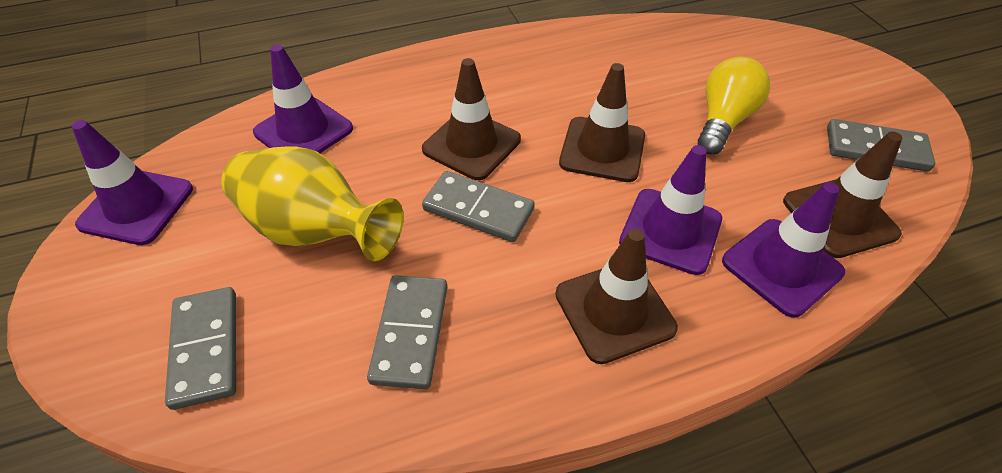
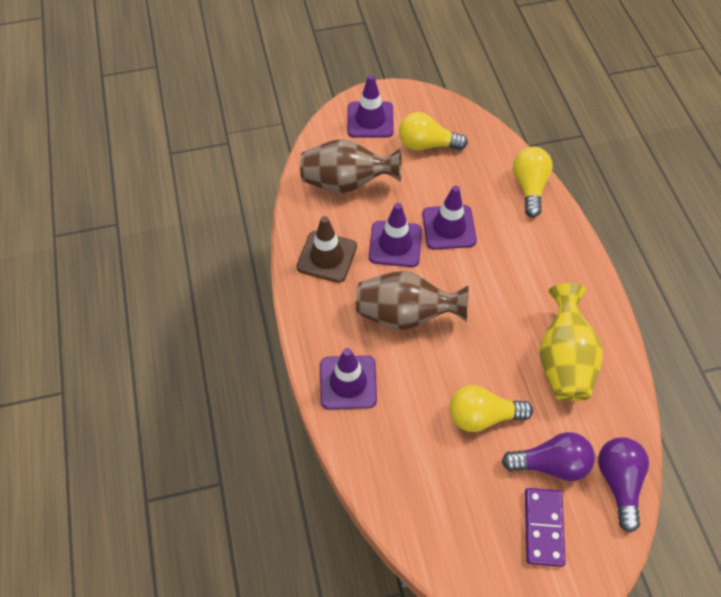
brown traffic cone: 4 -> 1
brown vase: 0 -> 2
grey domino: 4 -> 0
purple domino: 0 -> 1
purple light bulb: 0 -> 2
yellow light bulb: 1 -> 3

